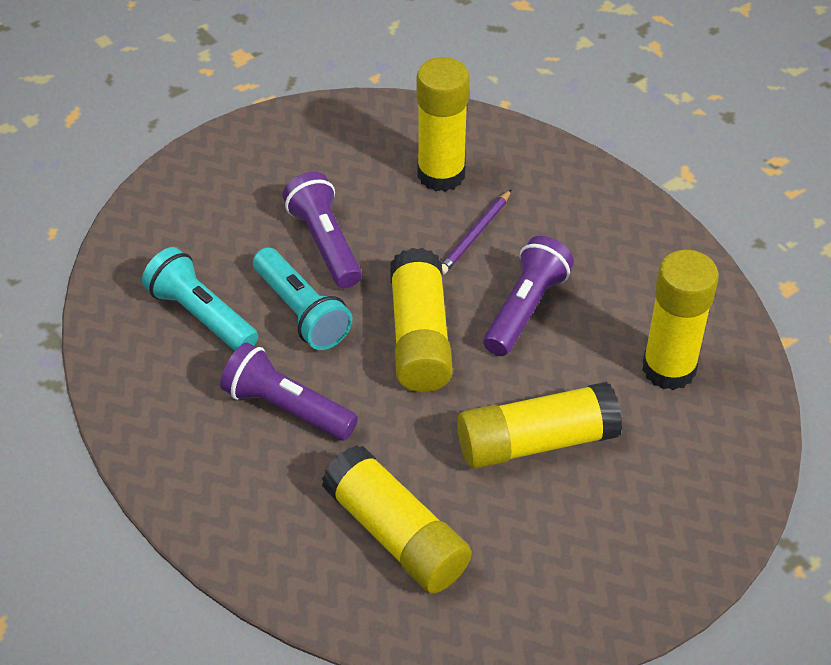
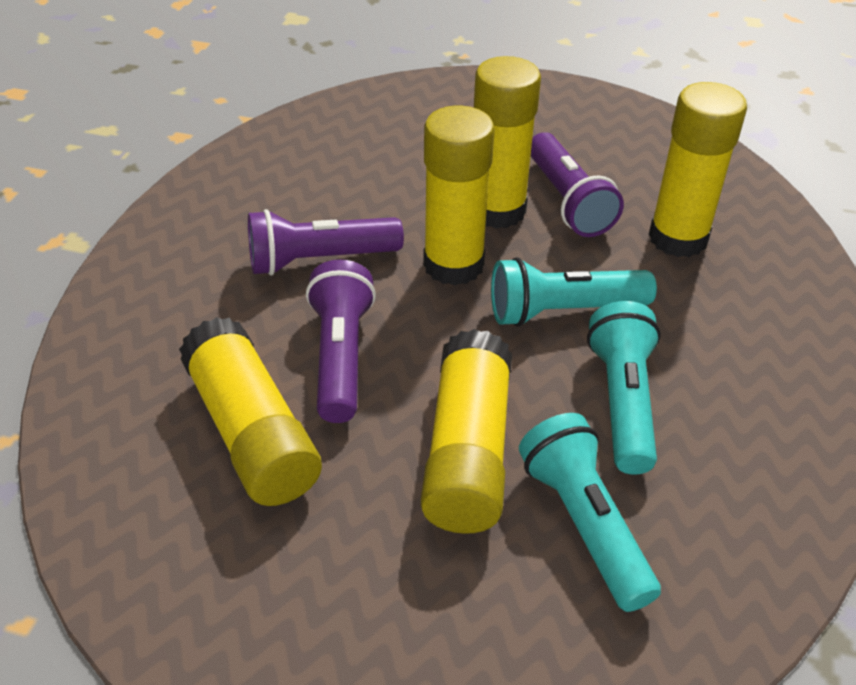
purple pencil: 1 -> 0
turquoise flashlight: 2 -> 3

